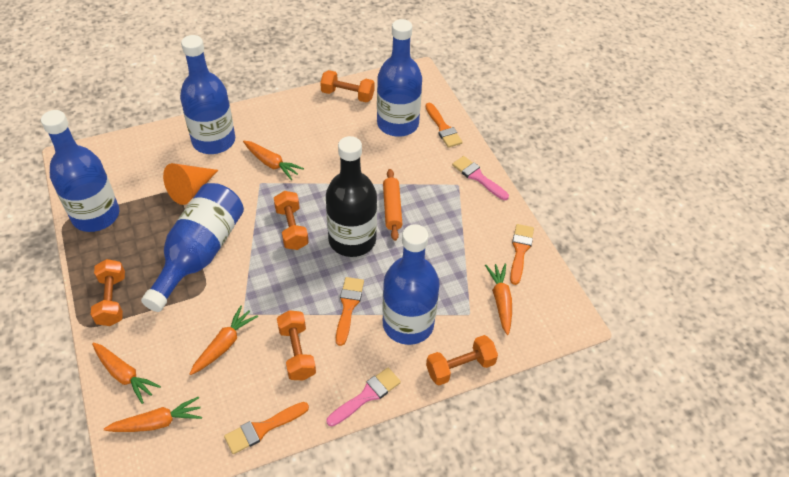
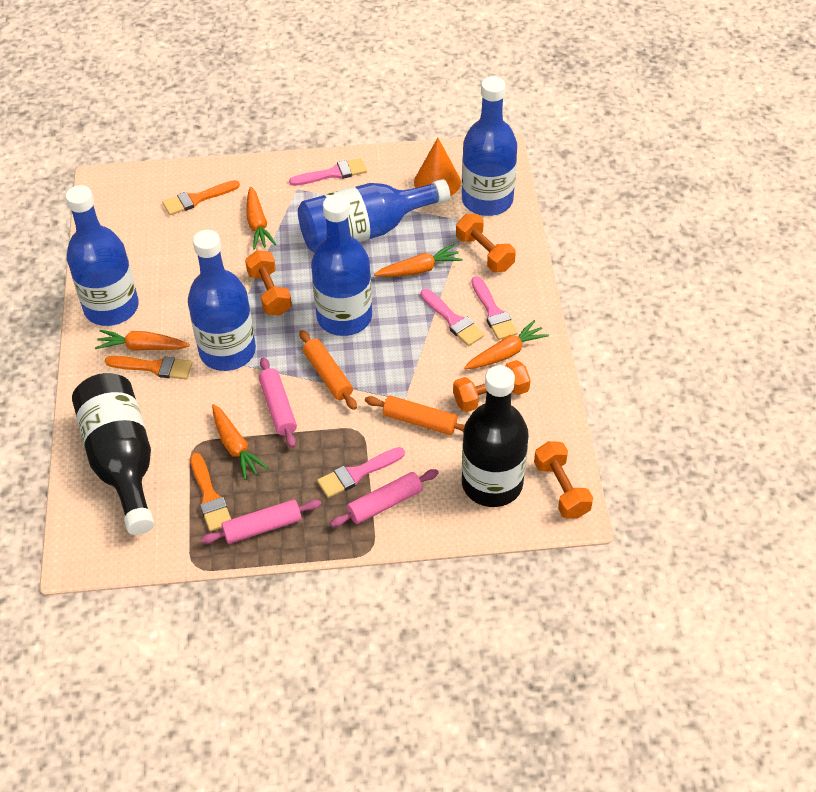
black bottle: 1 -> 2
orange brush: 4 -> 3
orange dumbbell: 5 -> 4
orange rolling pin: 1 -> 2
pink brush: 2 -> 4
pink rolling pin: 0 -> 3

